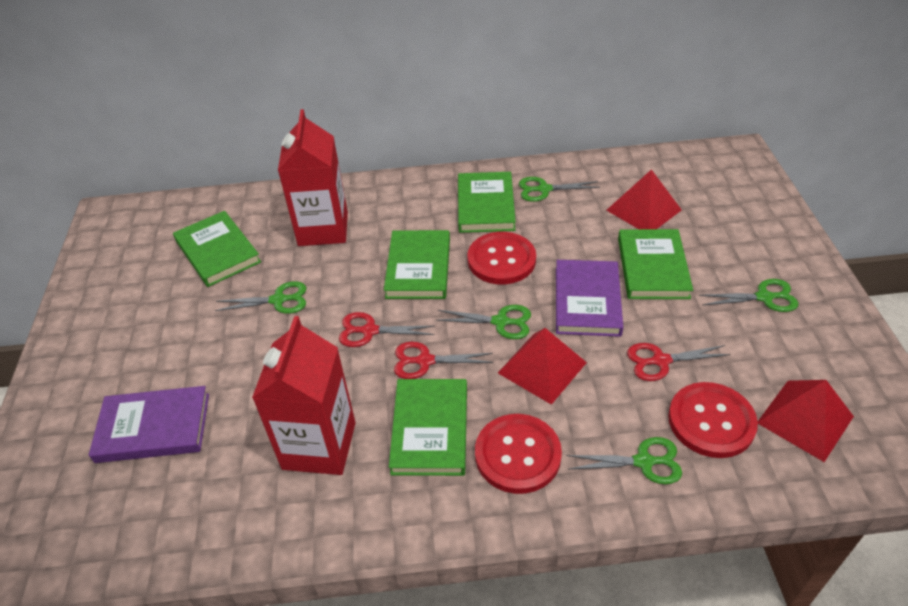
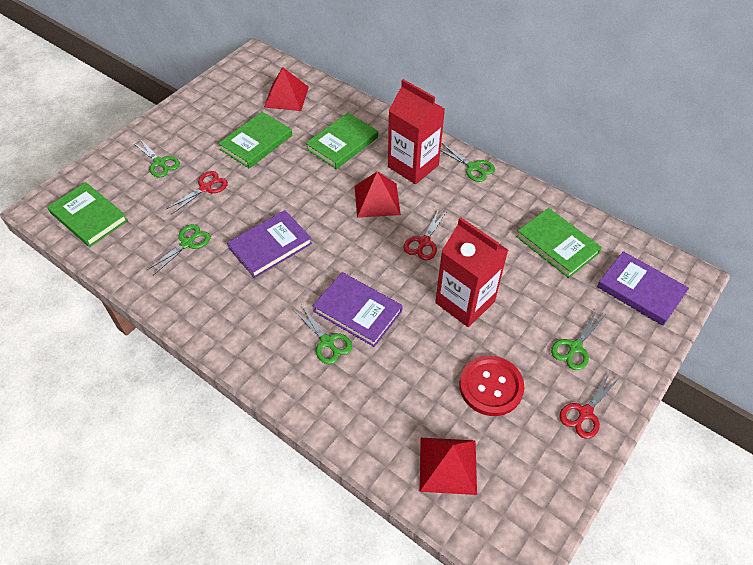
green book: 5 -> 4
purple book: 2 -> 3
red button: 3 -> 1

